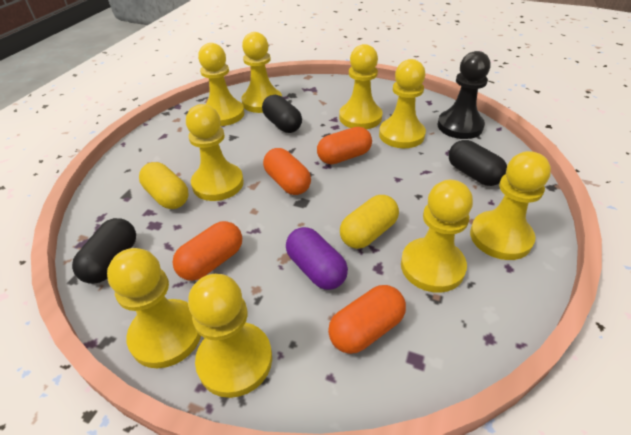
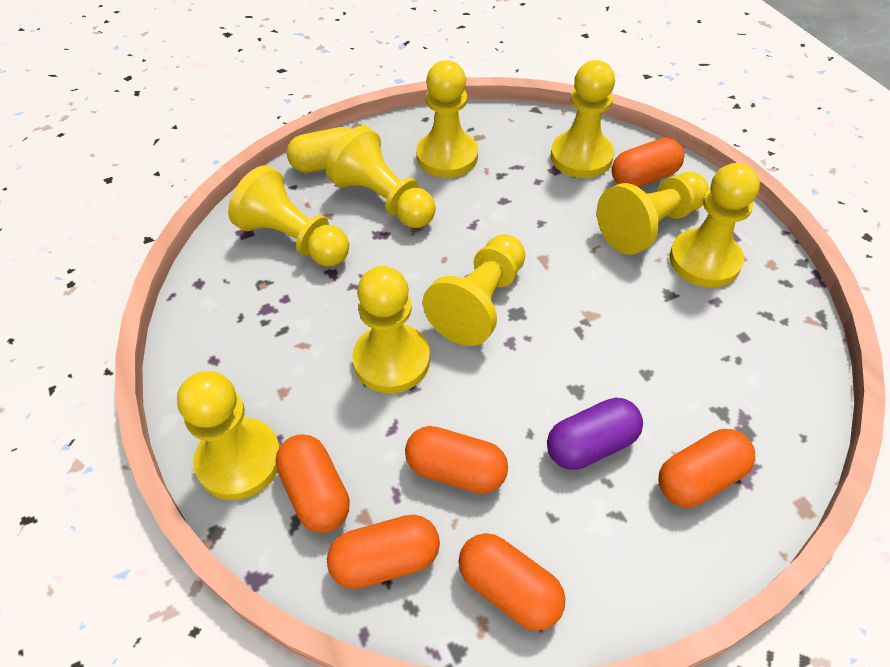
black capsule: 3 -> 0
black pawn: 1 -> 0
orange capsule: 4 -> 6
yellow capsule: 2 -> 1

